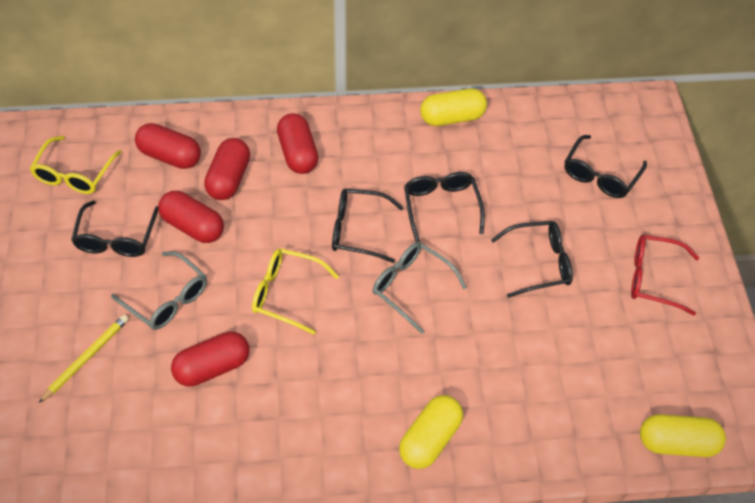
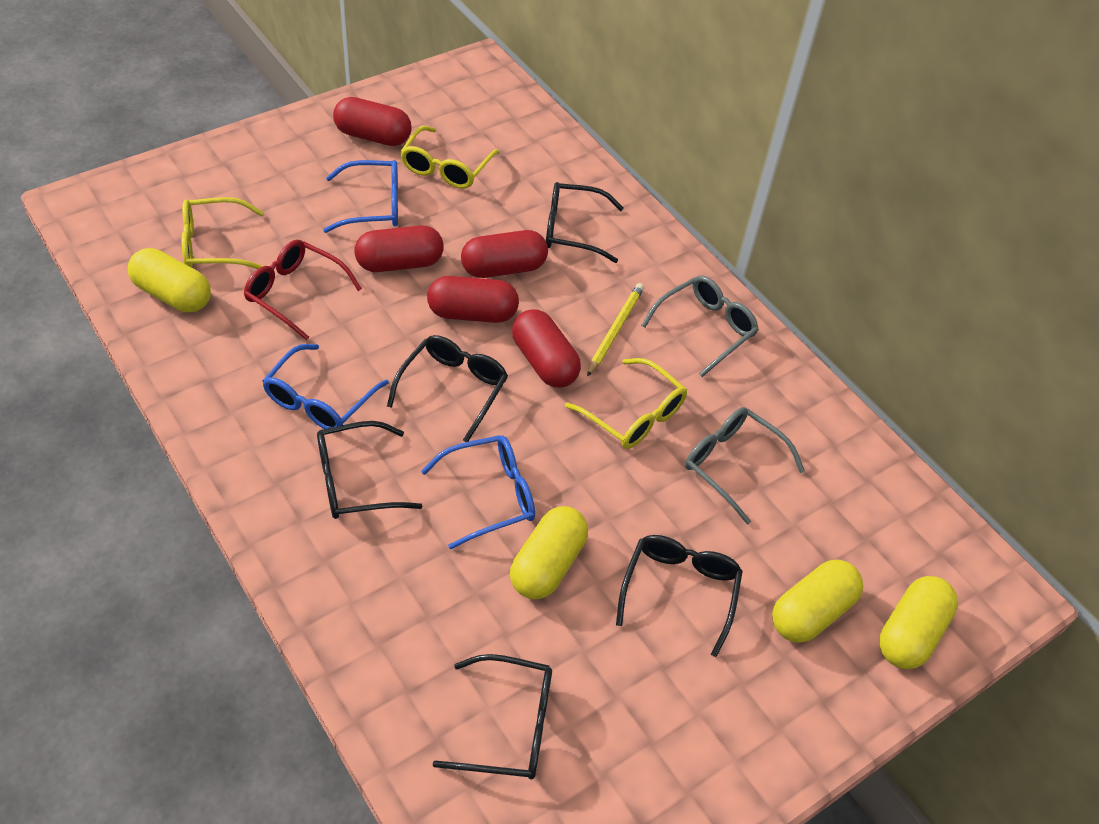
blue glasses: 0 -> 3
yellow capsule: 3 -> 4
yellow glasses: 2 -> 3

